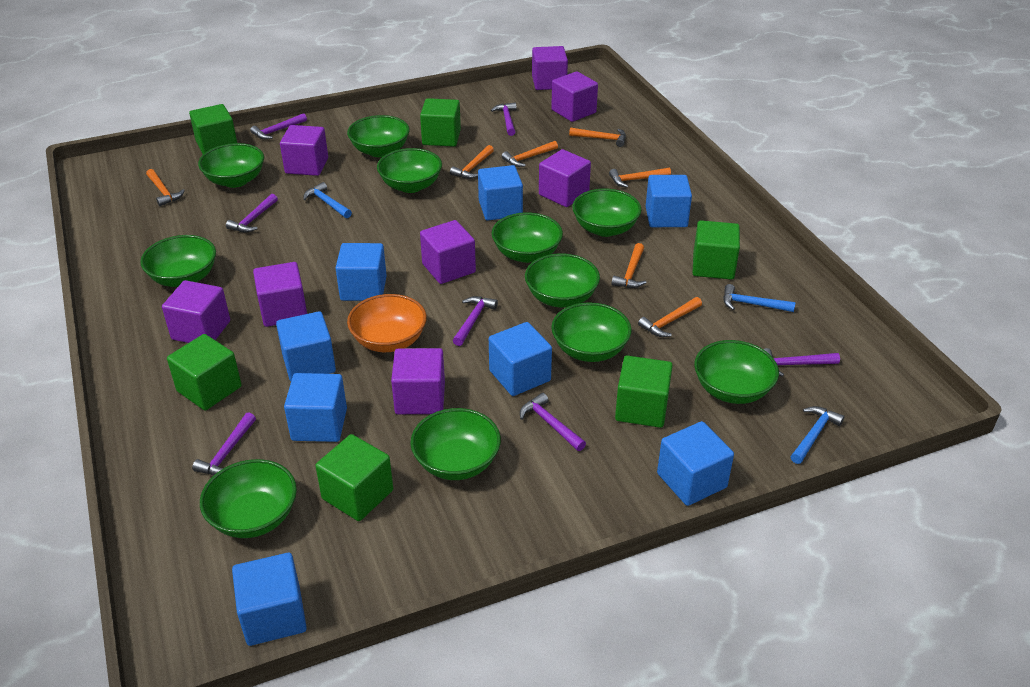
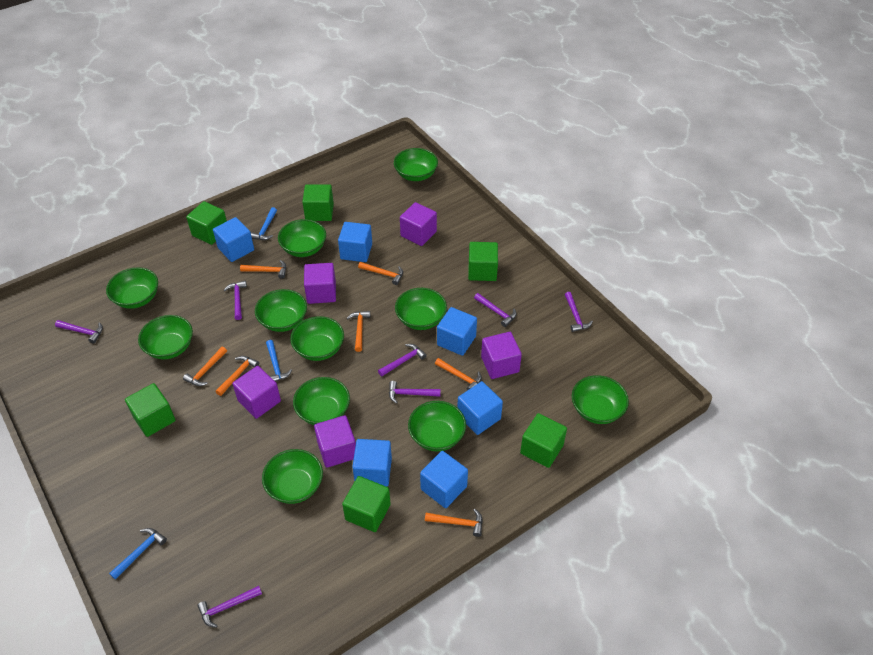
blue cube: 8 -> 6
orange bowl: 1 -> 0
purple cube: 8 -> 5

